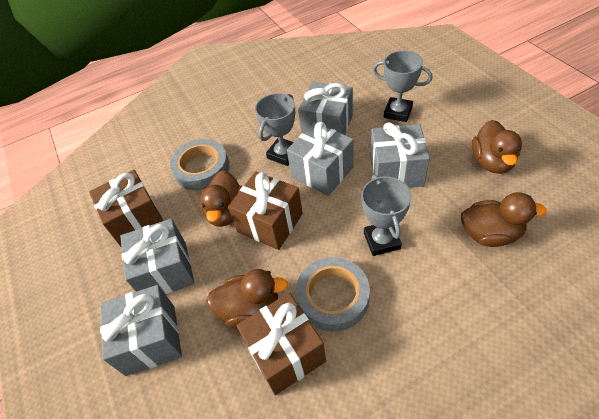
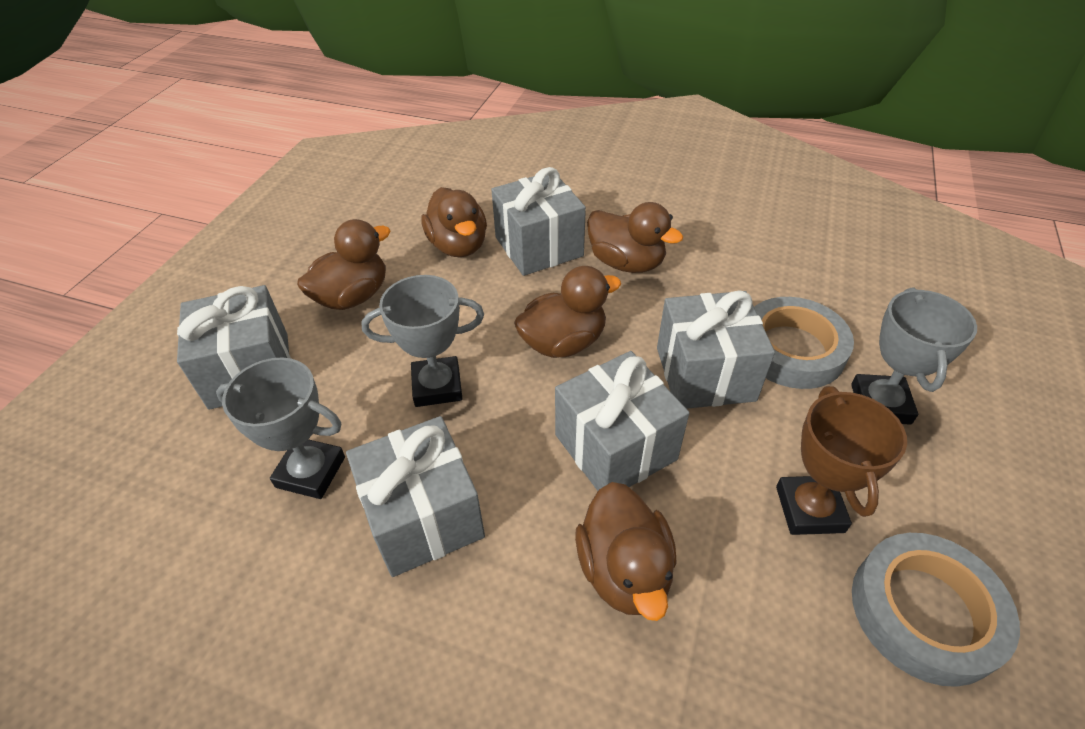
brown duck: 4 -> 5
brown gift: 3 -> 0
brown trophy: 0 -> 1

